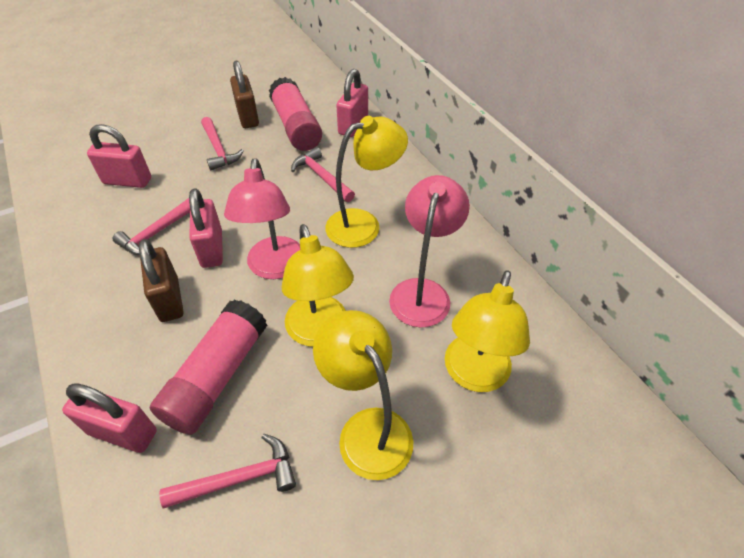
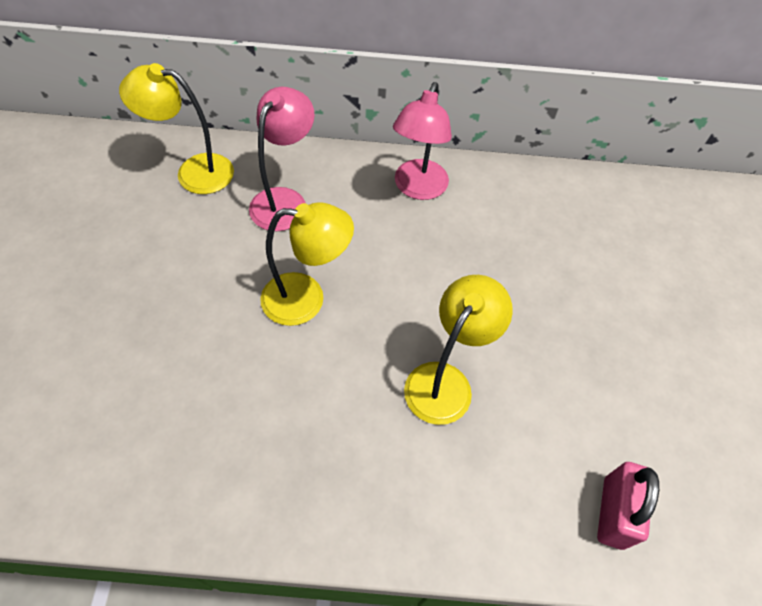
brown padlock: 2 -> 0
pink glue stick: 2 -> 0
pink hammer: 4 -> 0
pink padlock: 4 -> 1
yellow lamp: 4 -> 3

